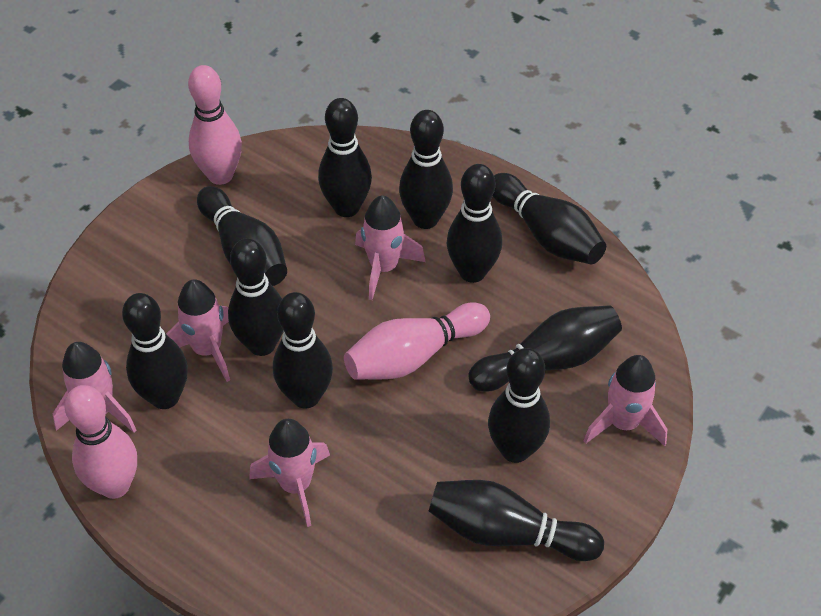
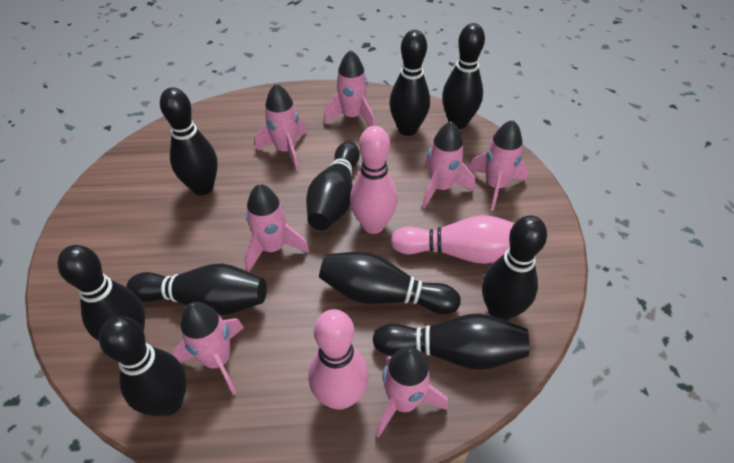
black bowling pin: 11 -> 10
pink rocket: 5 -> 7

